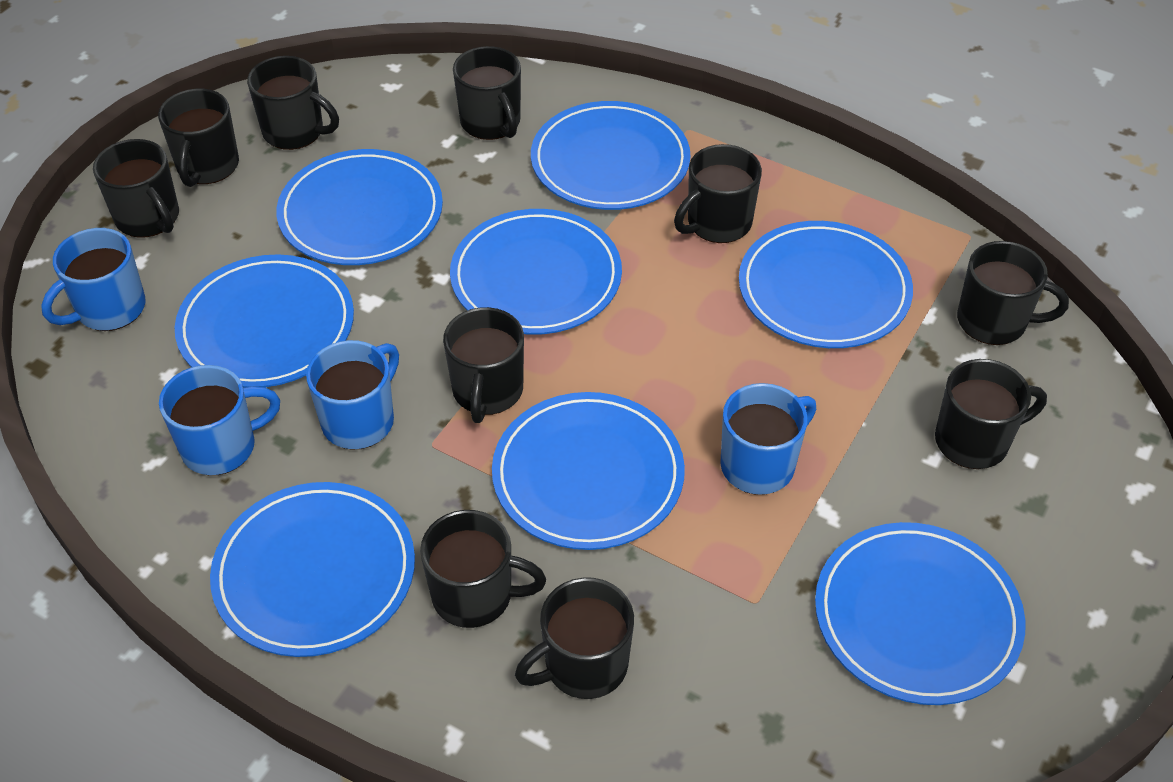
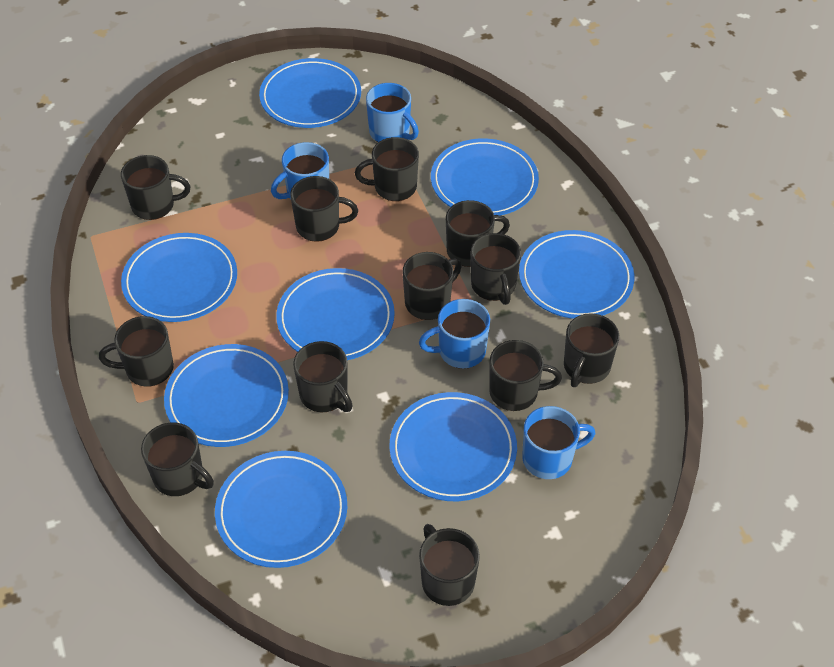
black mug: 10 -> 12

